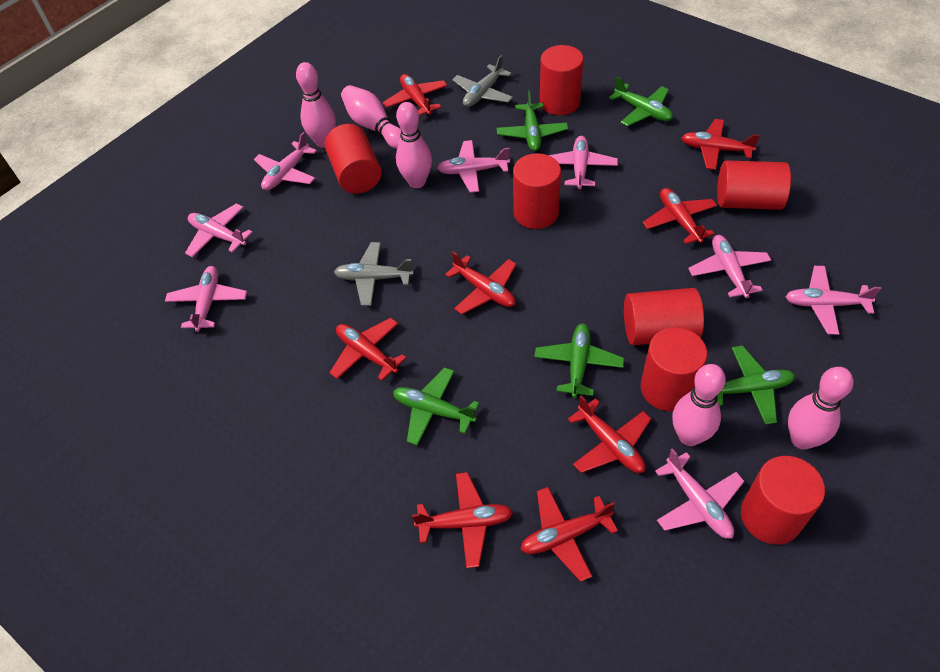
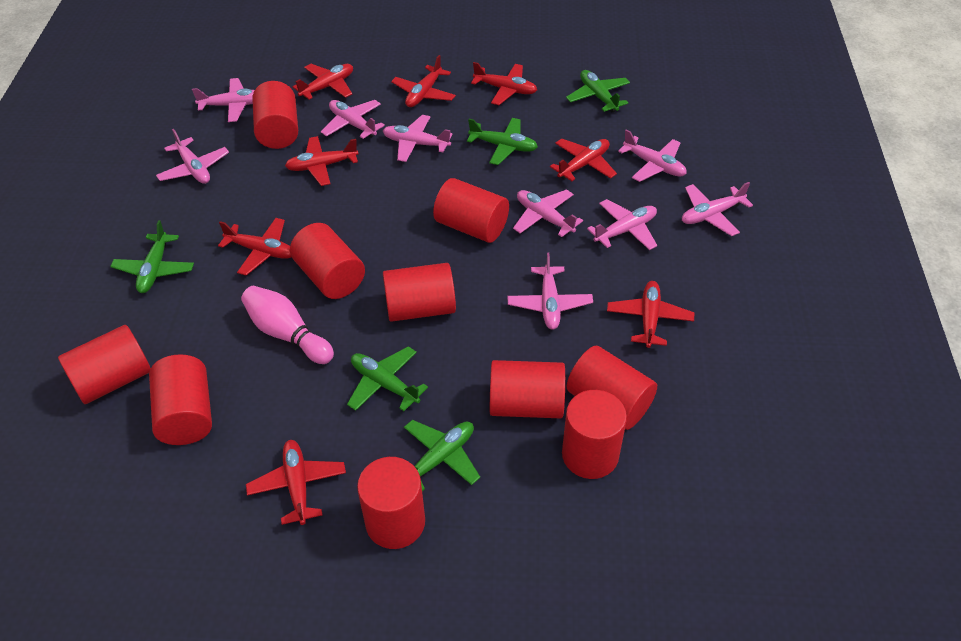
grey plane: 2 -> 0
pink bowling pin: 5 -> 1
pink plane: 8 -> 9
red cylinder: 7 -> 10

